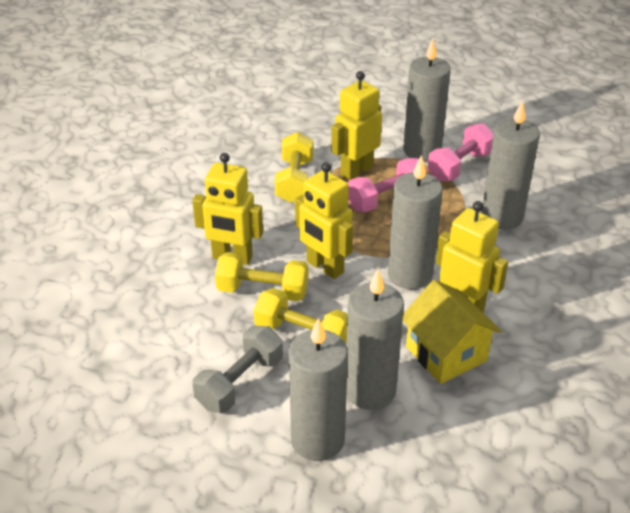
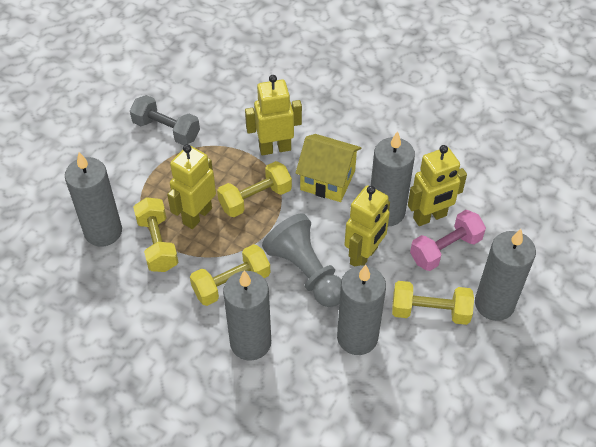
grey pawn: 0 -> 1
pink dumbbell: 2 -> 1
yellow dumbbell: 3 -> 4

